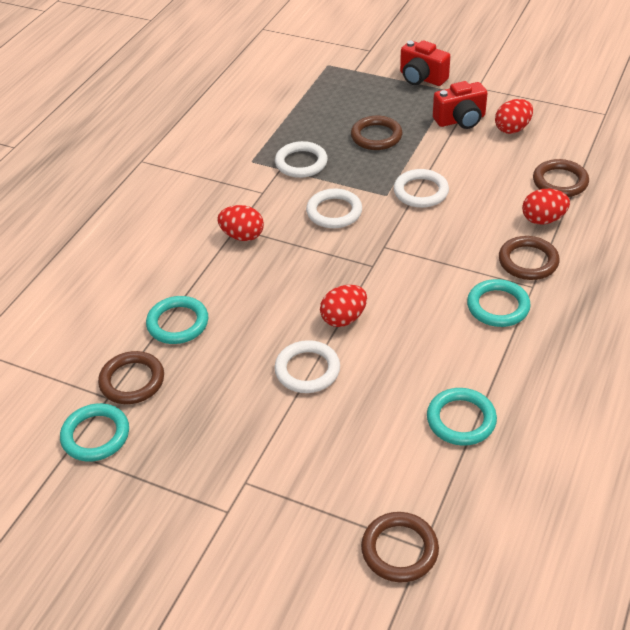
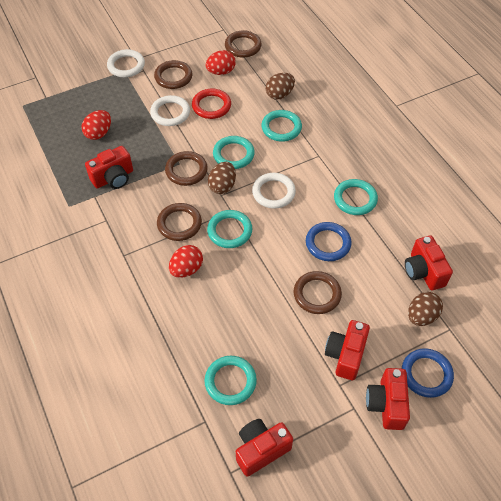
blue ring: 0 -> 2
brown egg: 0 -> 3
red camera: 2 -> 5
red egg: 4 -> 3
red ring: 0 -> 1
turquoise ring: 4 -> 5
white ring: 4 -> 3

